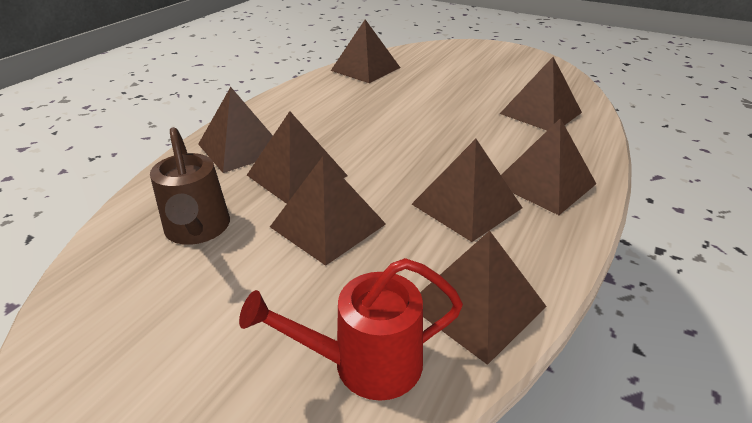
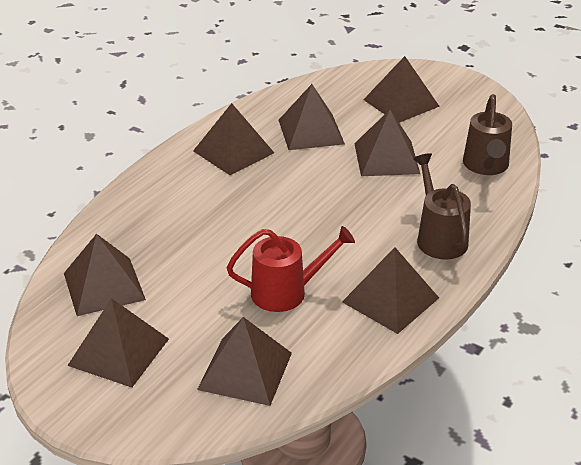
brown watering can: 1 -> 2

